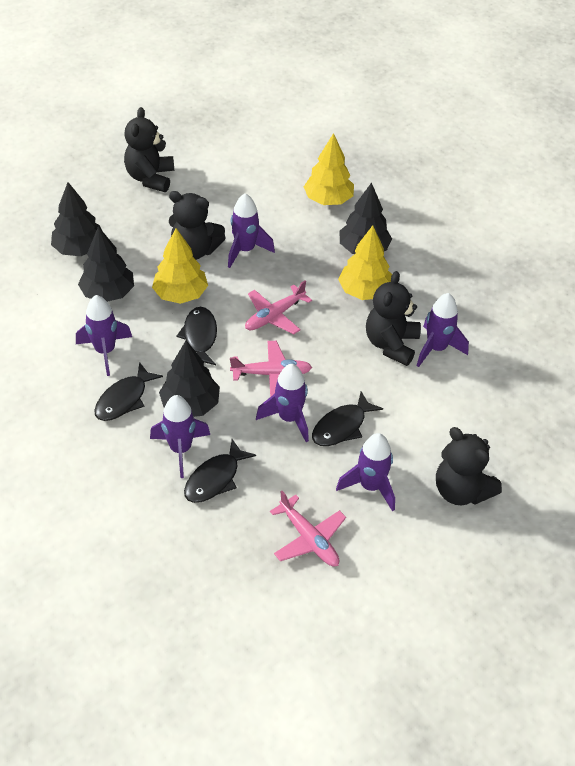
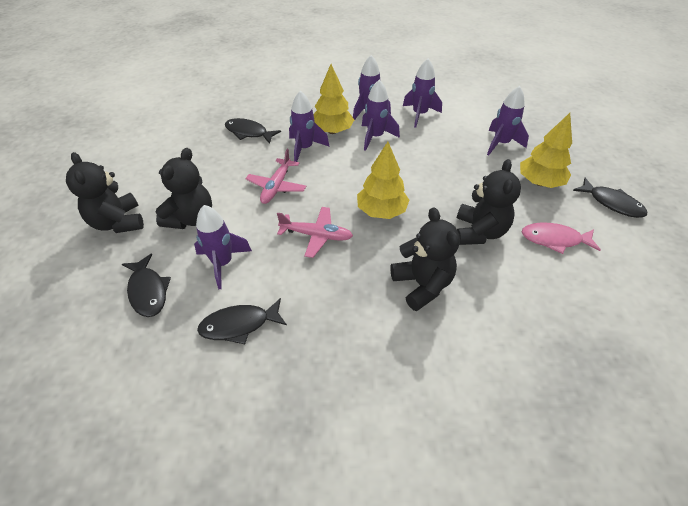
black tree: 4 -> 0
pink fish: 0 -> 1
pink plane: 3 -> 2

